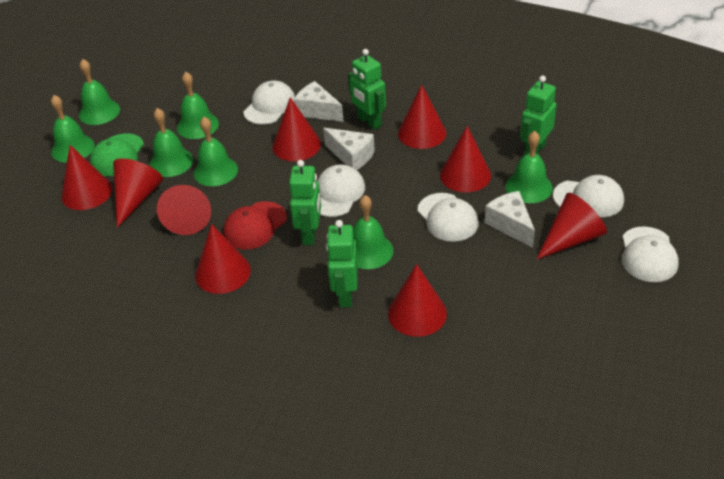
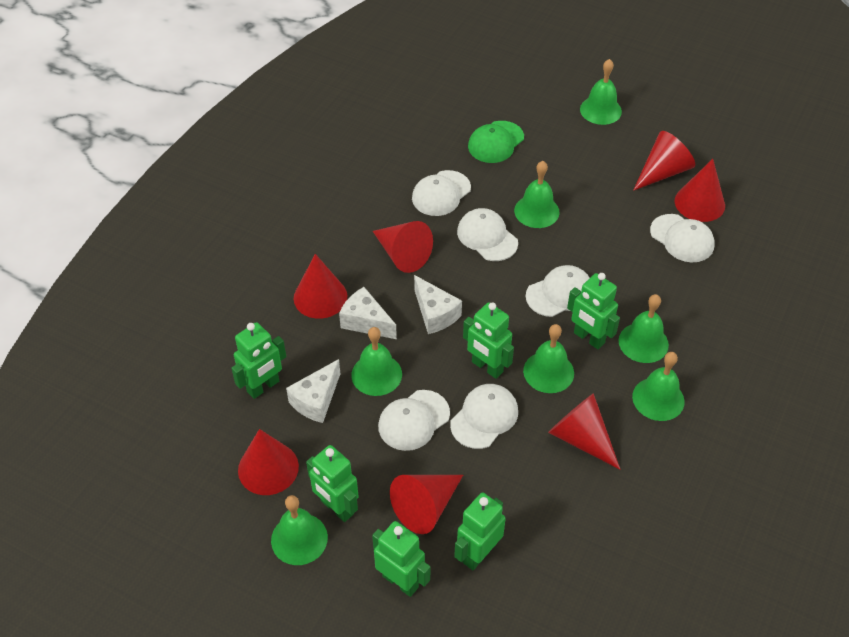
green robot: 4 -> 6
red cap: 1 -> 0
red cone: 9 -> 7
white cap: 5 -> 6

